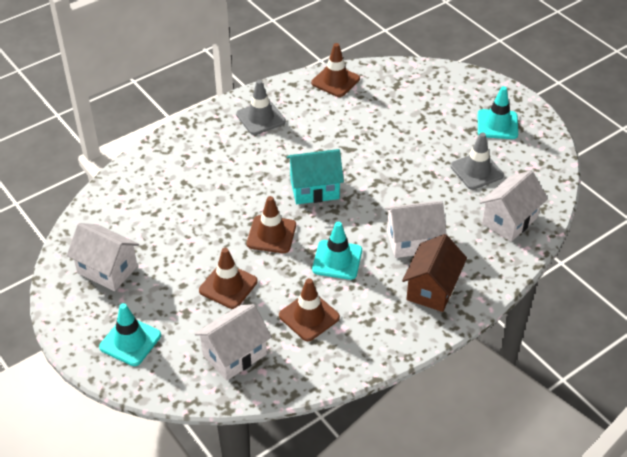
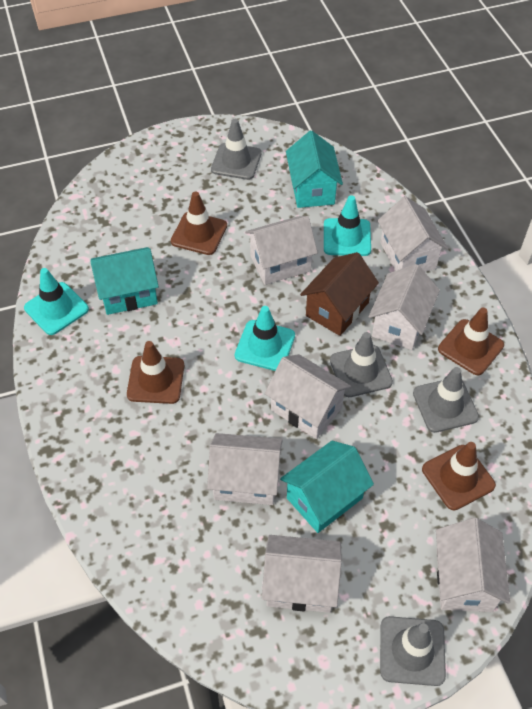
grey traffic cone: 2 -> 4
turquoise house: 1 -> 3
white house: 4 -> 7

